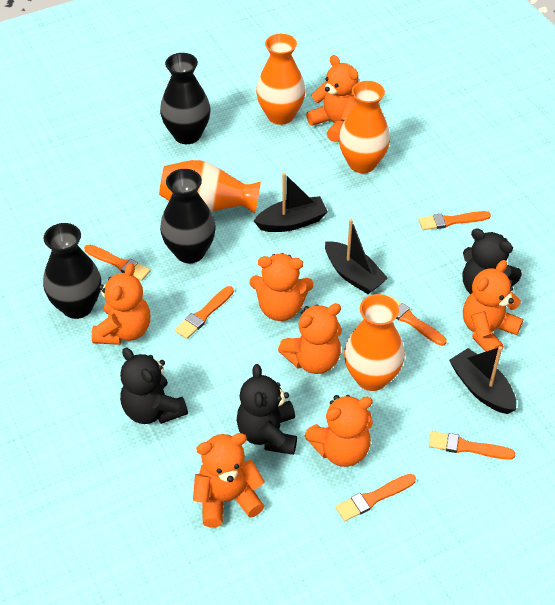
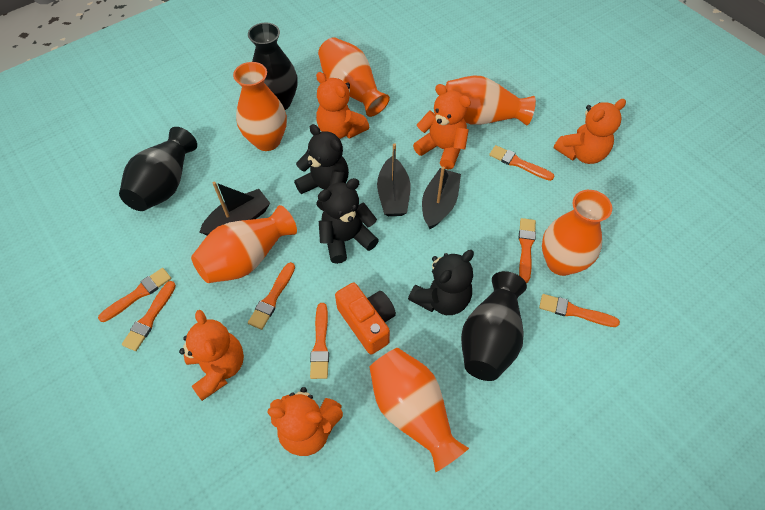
orange brush: 6 -> 7
orange camera: 0 -> 1
orange teddy bear: 7 -> 5
orange vase: 4 -> 6

